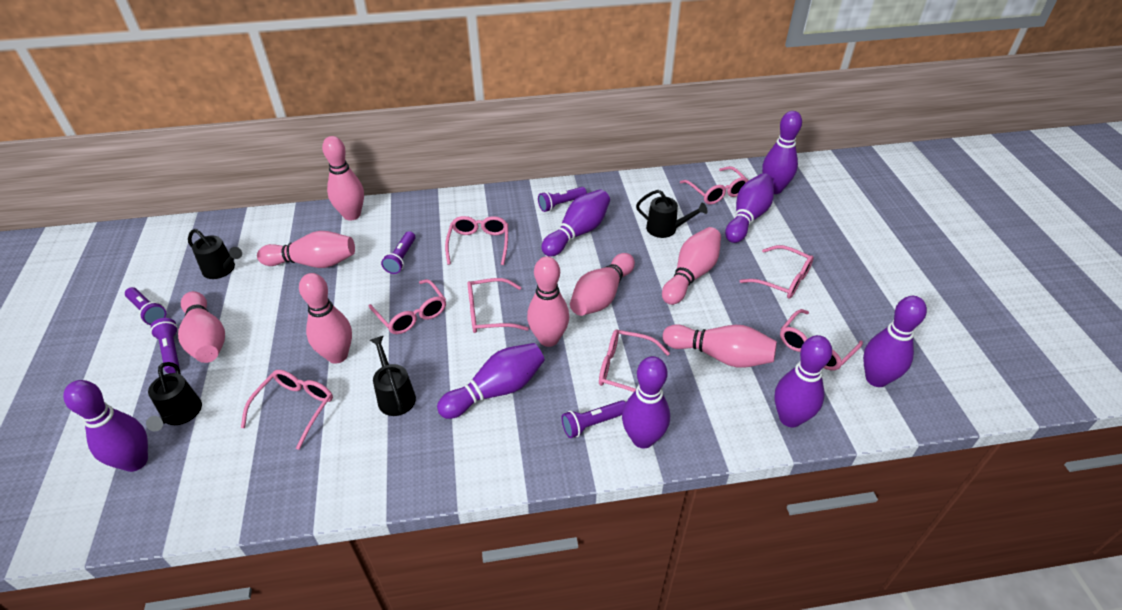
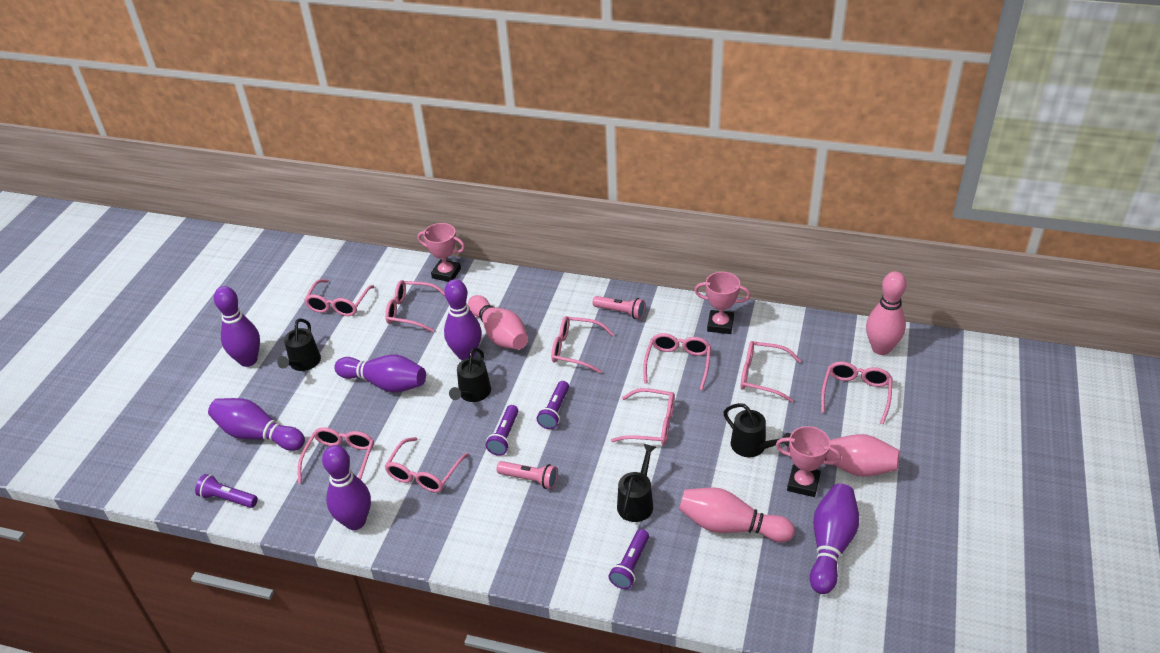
pink bowling pin: 8 -> 4
pink flashlight: 0 -> 2
pink glasses: 8 -> 9
pink trophy: 0 -> 3
purple bowling pin: 8 -> 6
purple flashlight: 5 -> 4

